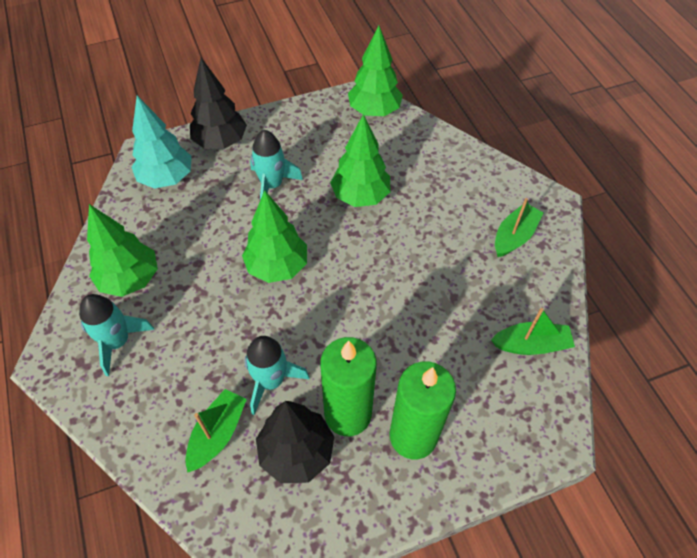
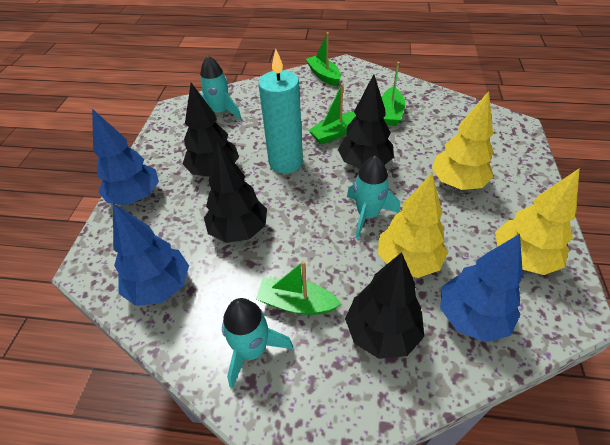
black tree: 2 -> 4
blue tree: 0 -> 3
green boat: 3 -> 4
green candle: 2 -> 0
green tree: 4 -> 0
turquoise candle: 0 -> 1
turquoise tree: 1 -> 0
yellow tree: 0 -> 3

